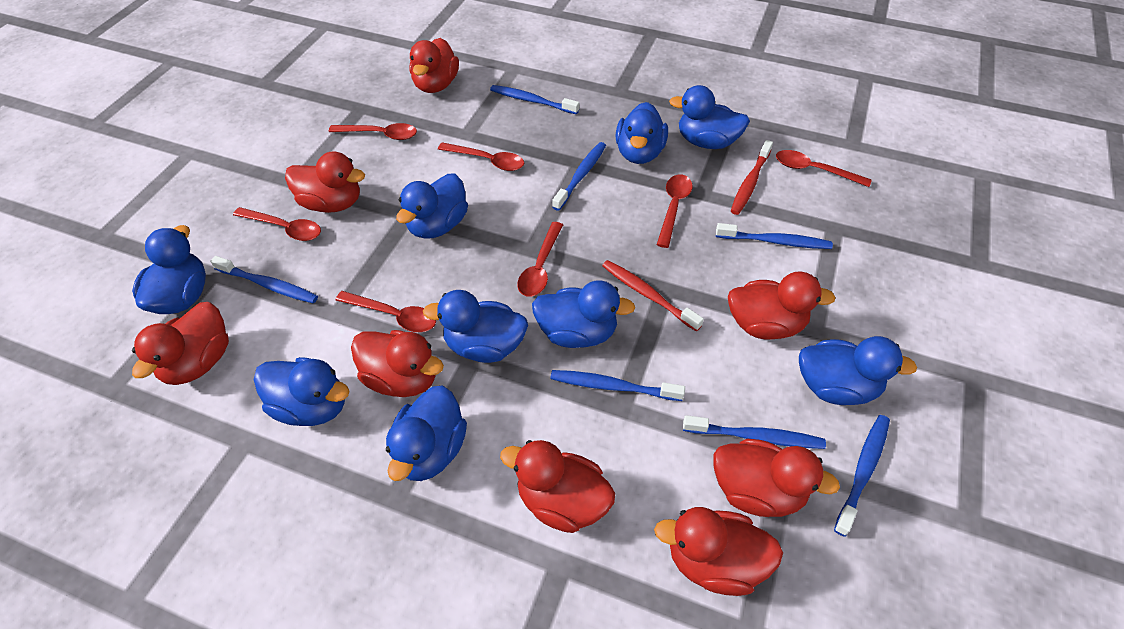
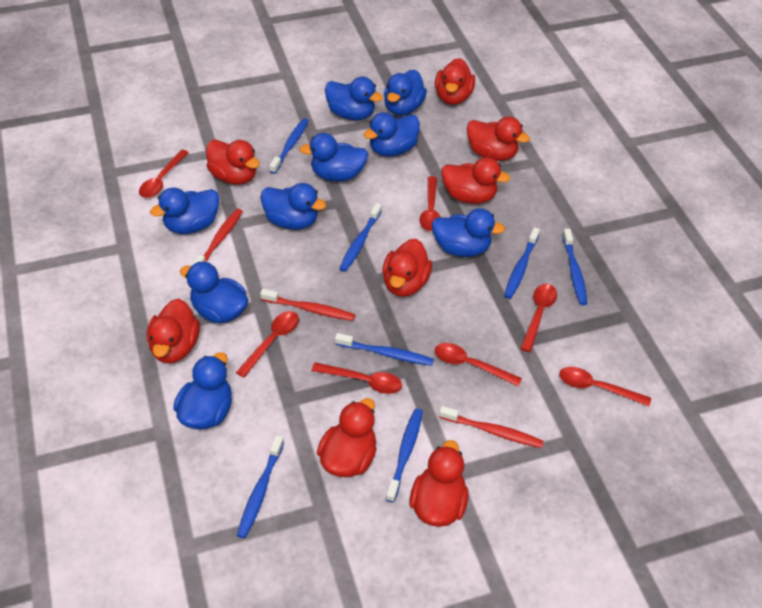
red toothbrush: 2 -> 3

